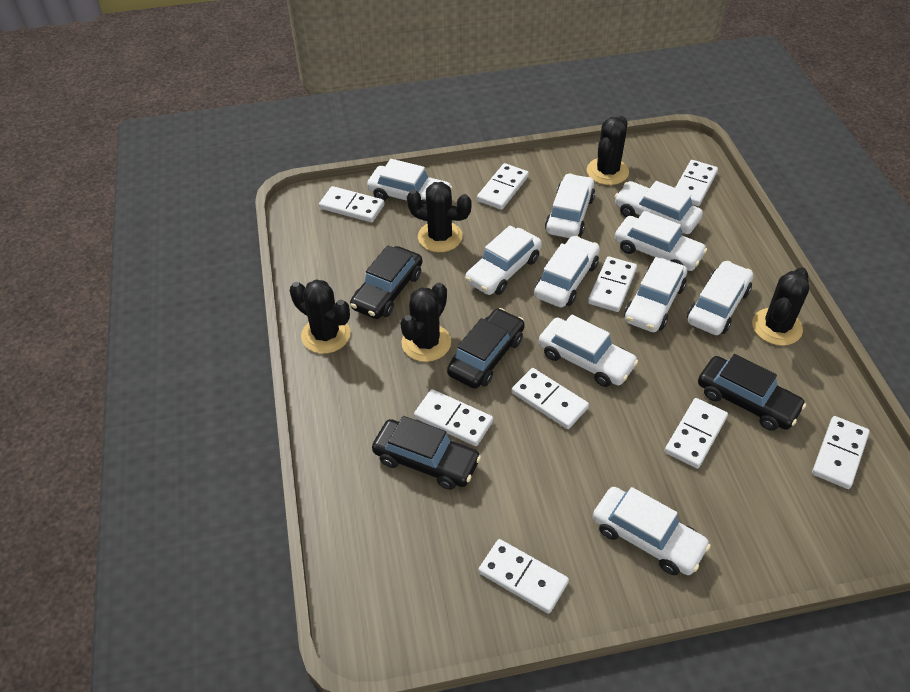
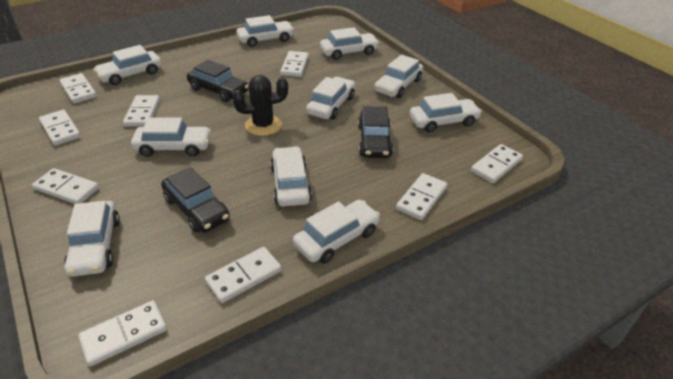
black cactus: 5 -> 1
black car: 4 -> 3

